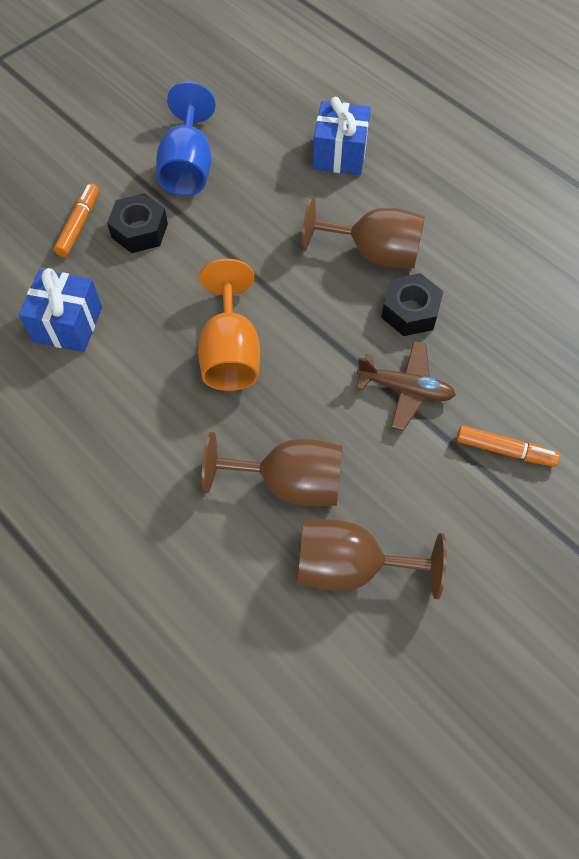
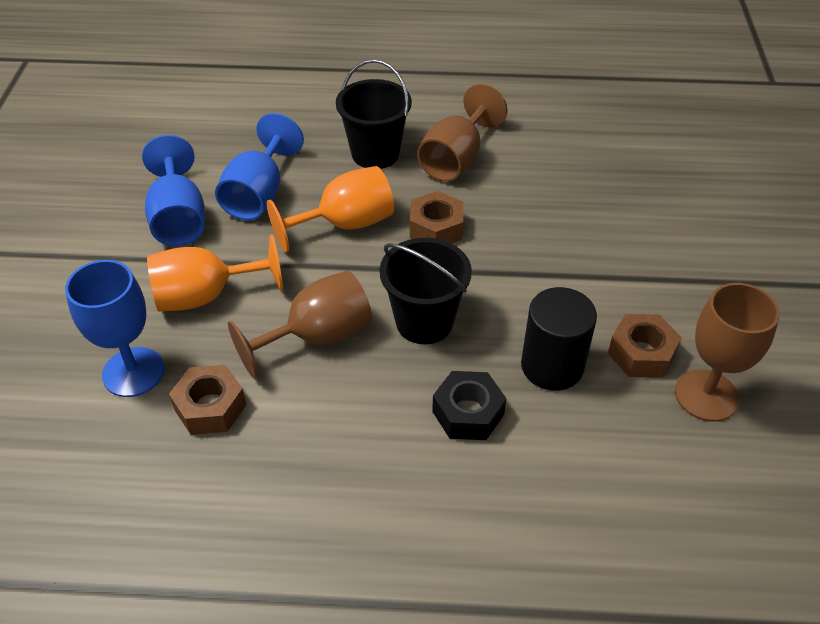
black bucket: 0 -> 2
black cylinder: 0 -> 1
black nut: 2 -> 1
blue gift: 2 -> 0
blue goblet: 1 -> 3
brown nut: 0 -> 3
brown plane: 1 -> 0
orange goblet: 1 -> 2
orange marker: 2 -> 0

